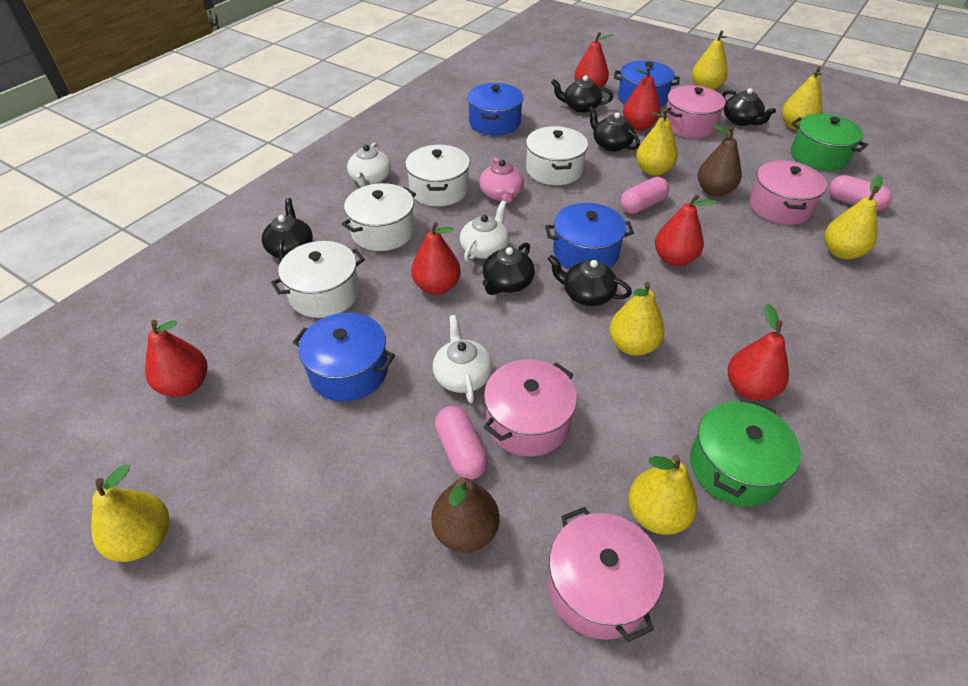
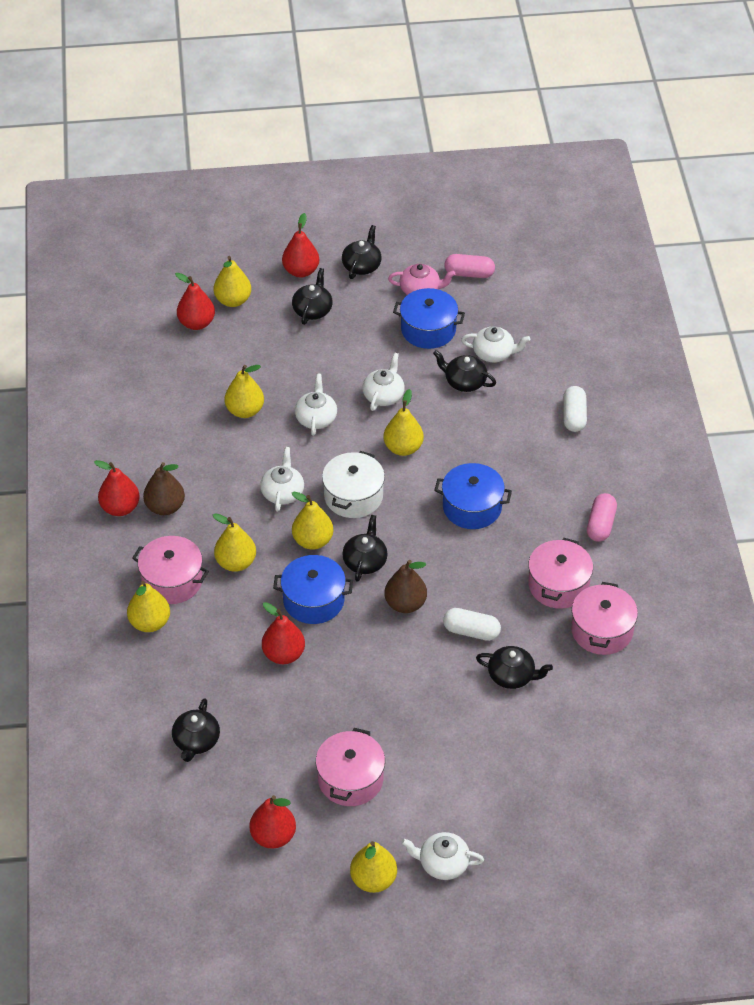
blue pot: 4 -> 3
green pot: 2 -> 0
pink capsule: 3 -> 2
red pear: 6 -> 5
white capsule: 0 -> 2
white pot: 4 -> 1
white teapot: 3 -> 5

